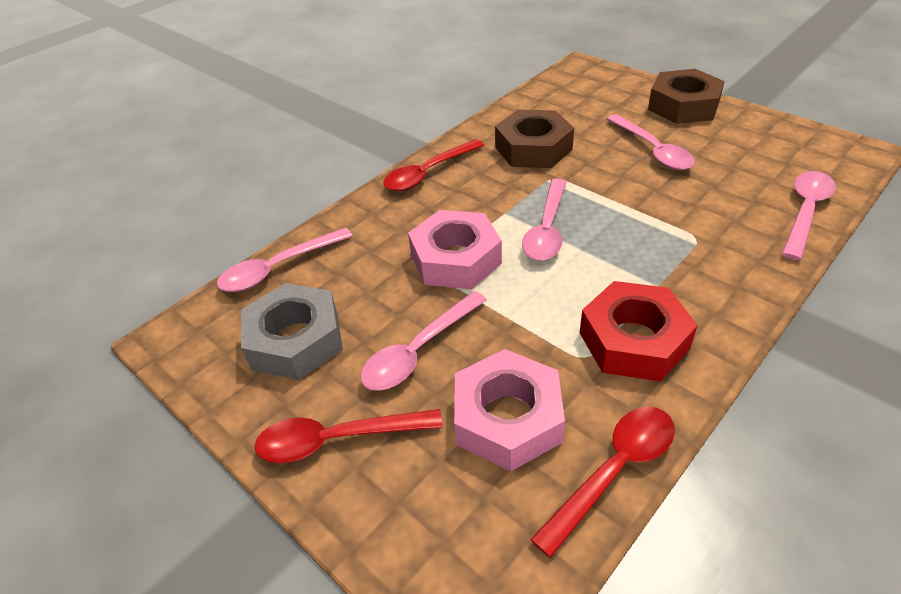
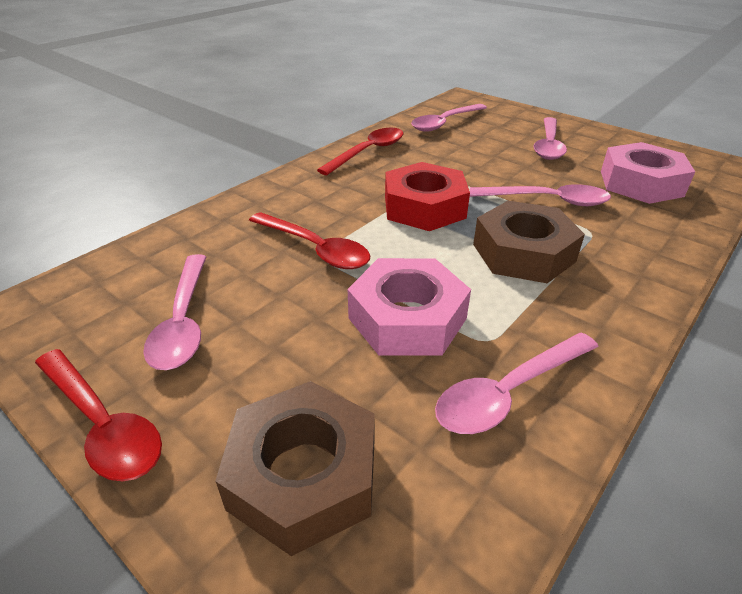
grey nut: 1 -> 0

